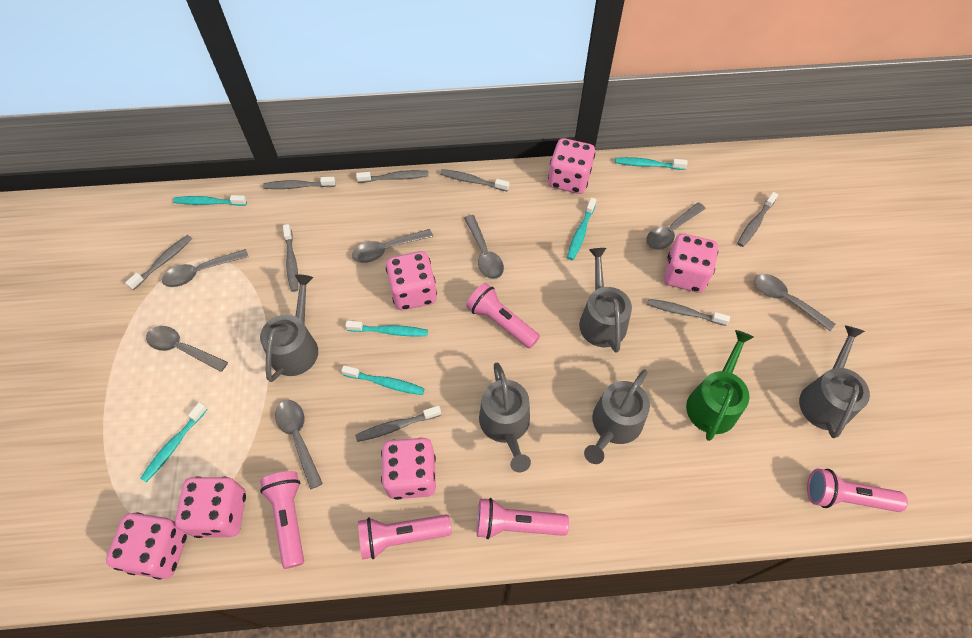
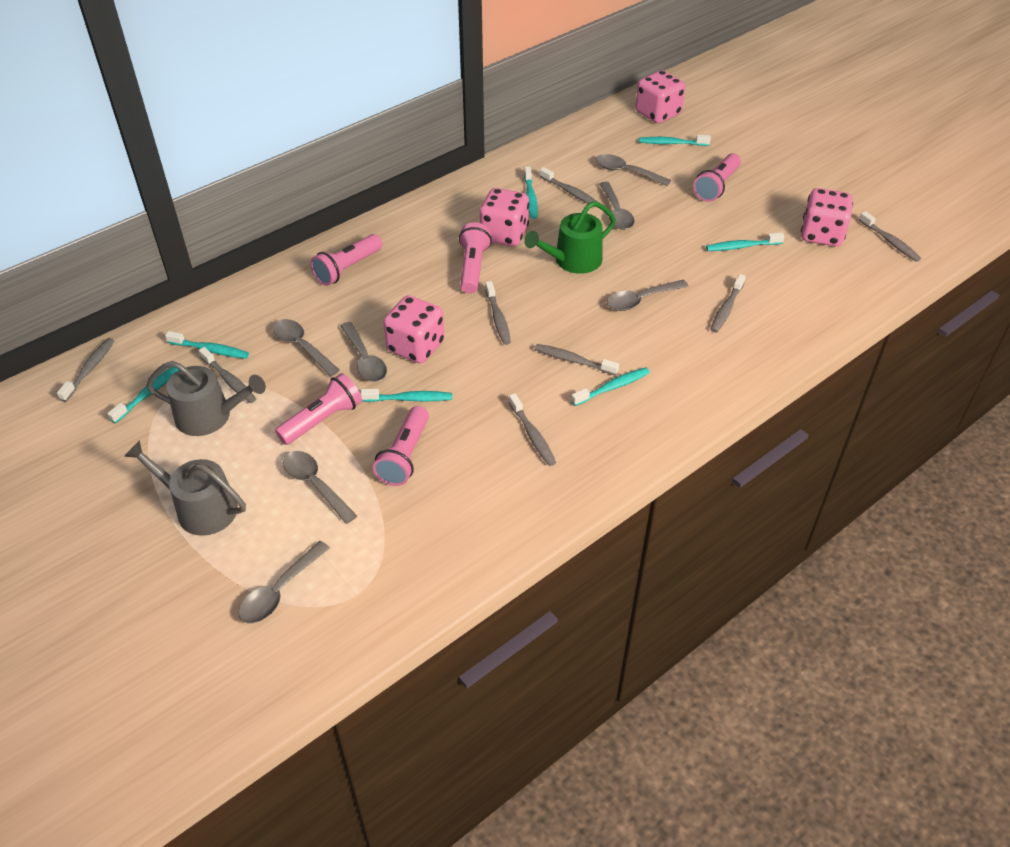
grey watering can: 5 -> 2
pink dice: 6 -> 4
turquoise toothbrush: 6 -> 7

